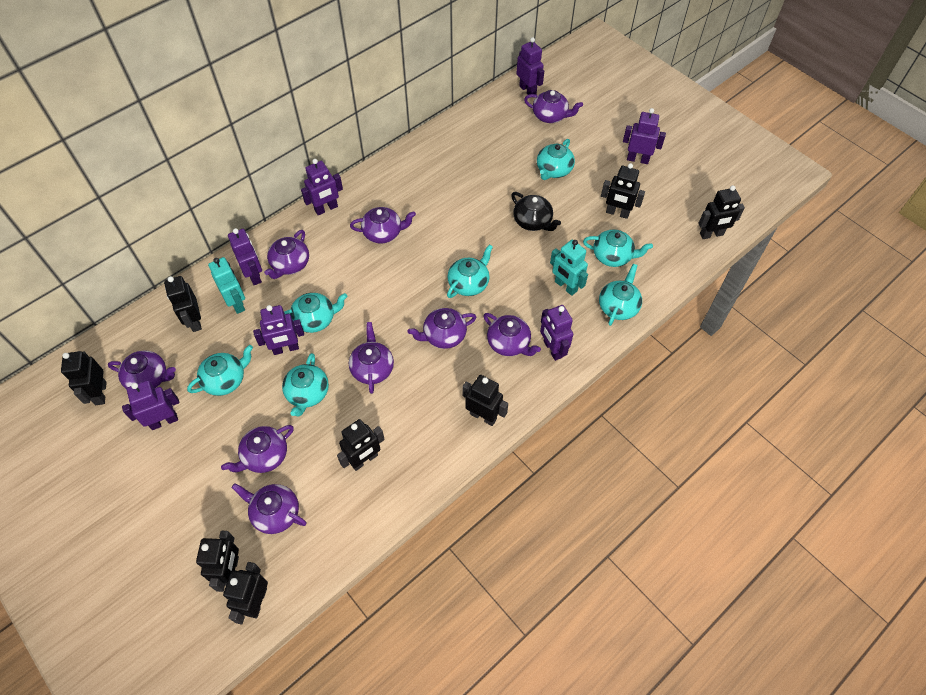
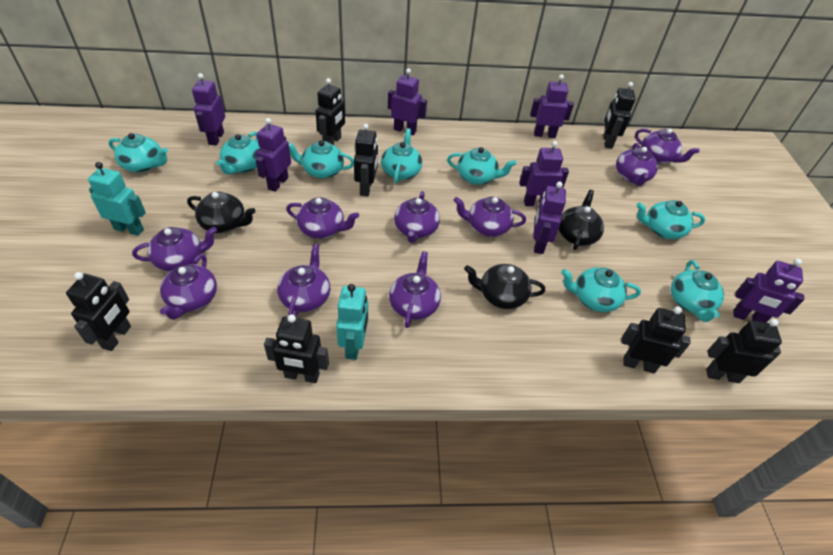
black robot: 8 -> 7
black teapot: 1 -> 3
turquoise teapot: 7 -> 8

